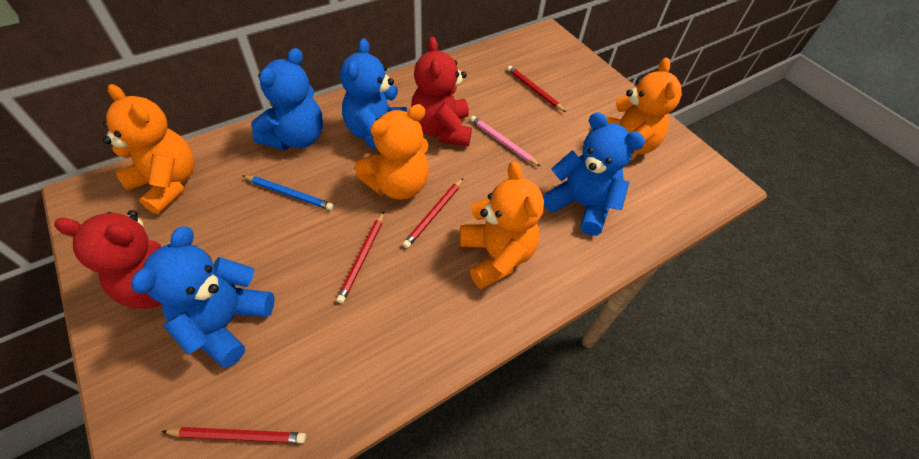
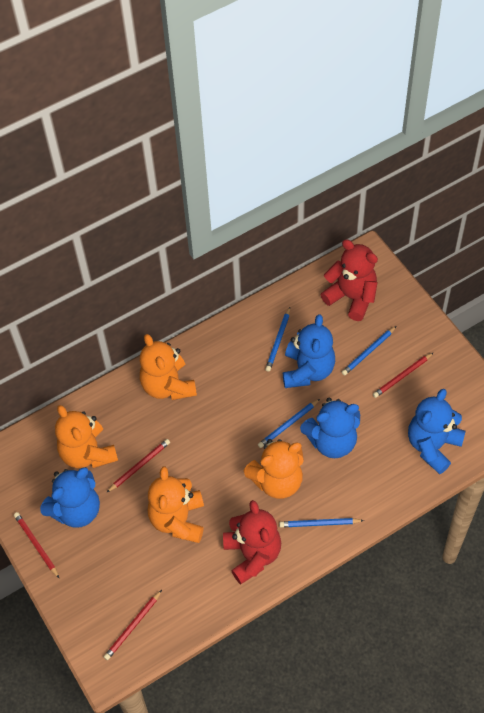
blue pencil: 1 -> 4
pink pencil: 1 -> 0

